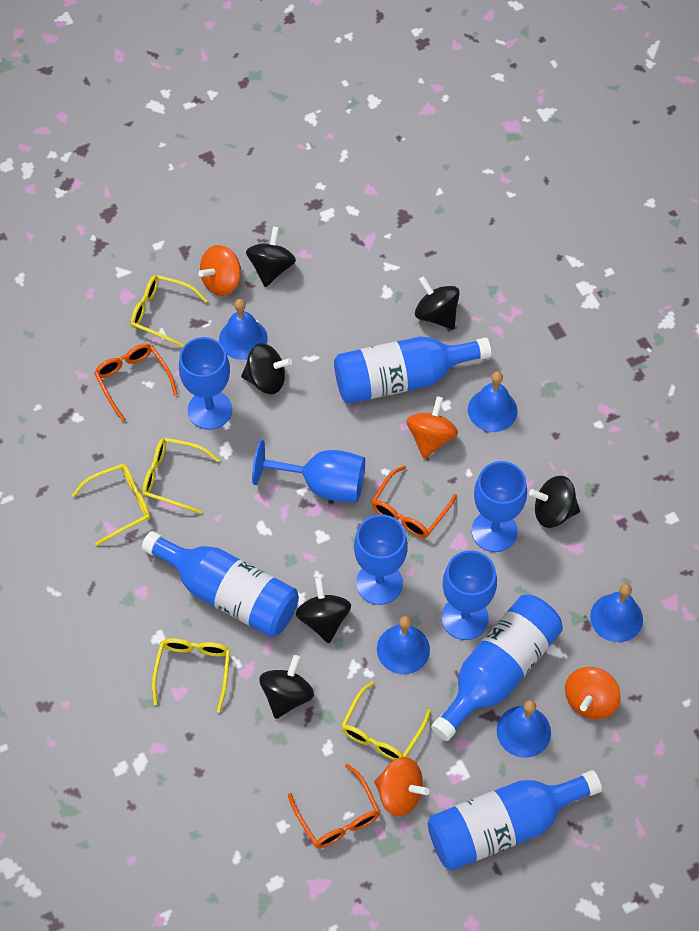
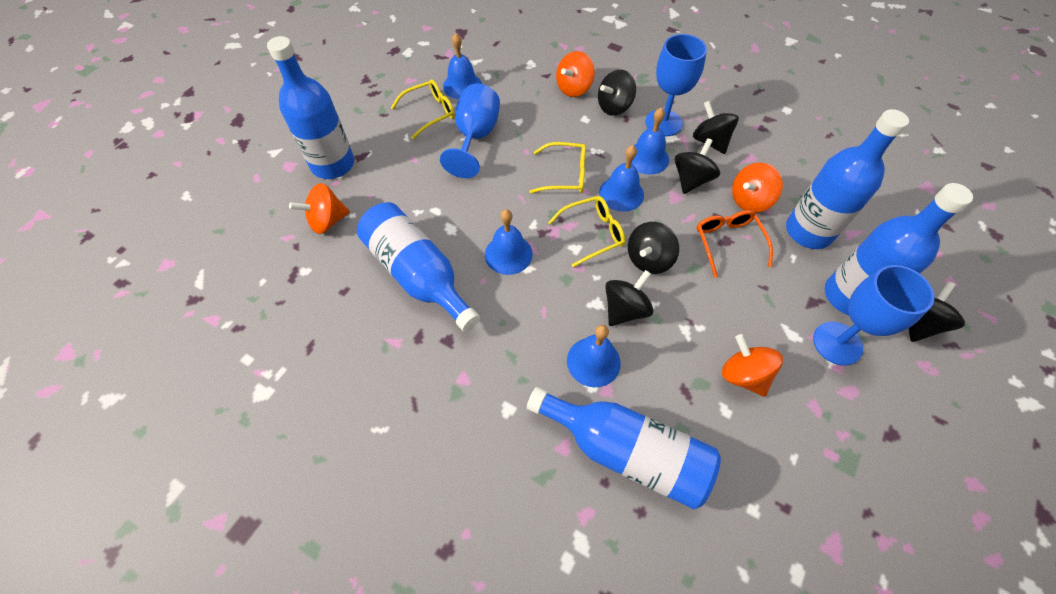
blue bottle: 4 -> 5
blue goblet: 5 -> 3
orange glasses: 3 -> 1
yellow glasses: 5 -> 3

